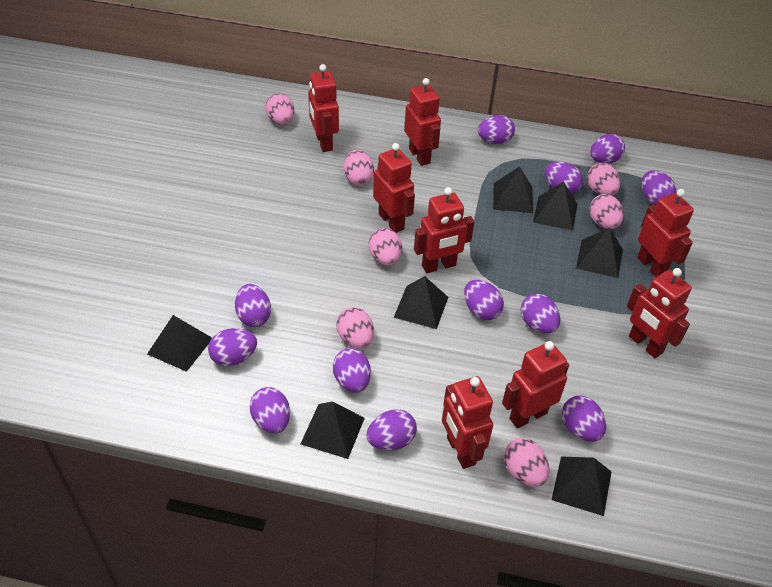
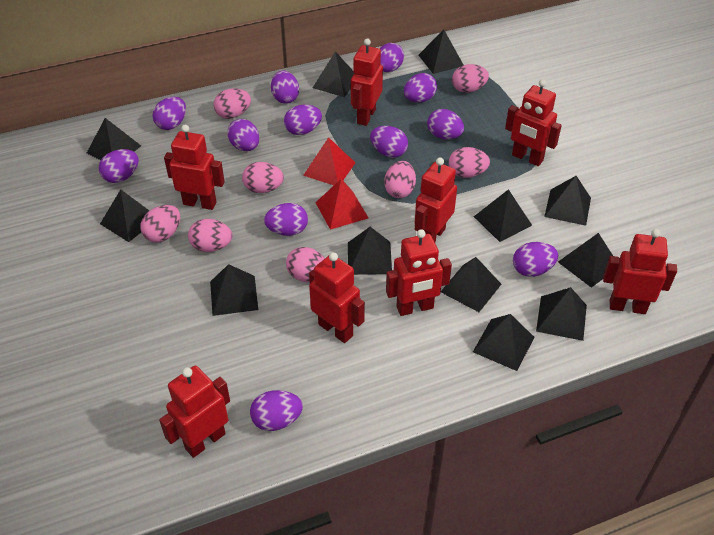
black pyramid: 7 -> 12
pink egg: 7 -> 8
red pyramid: 0 -> 2

